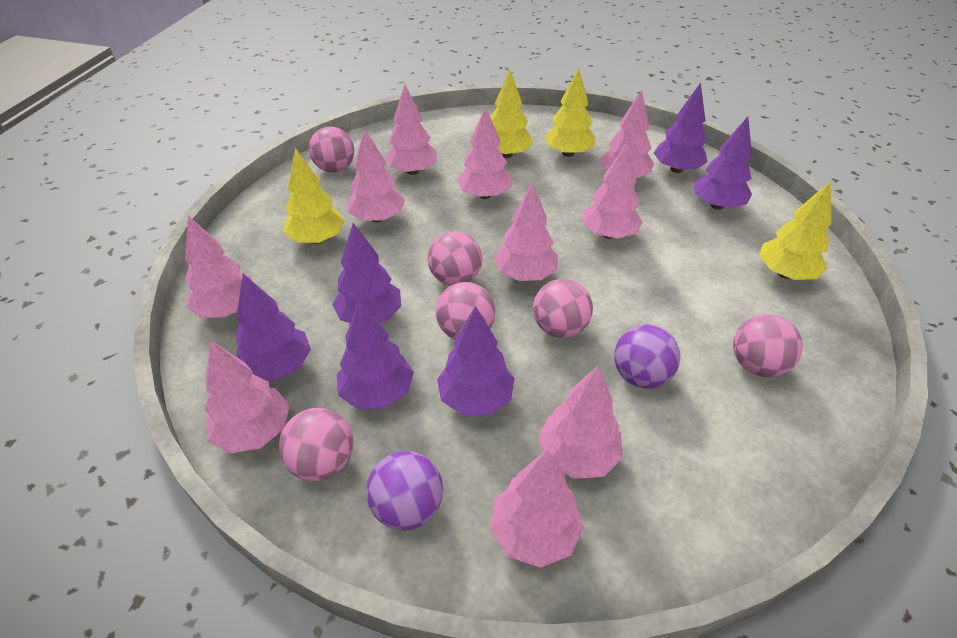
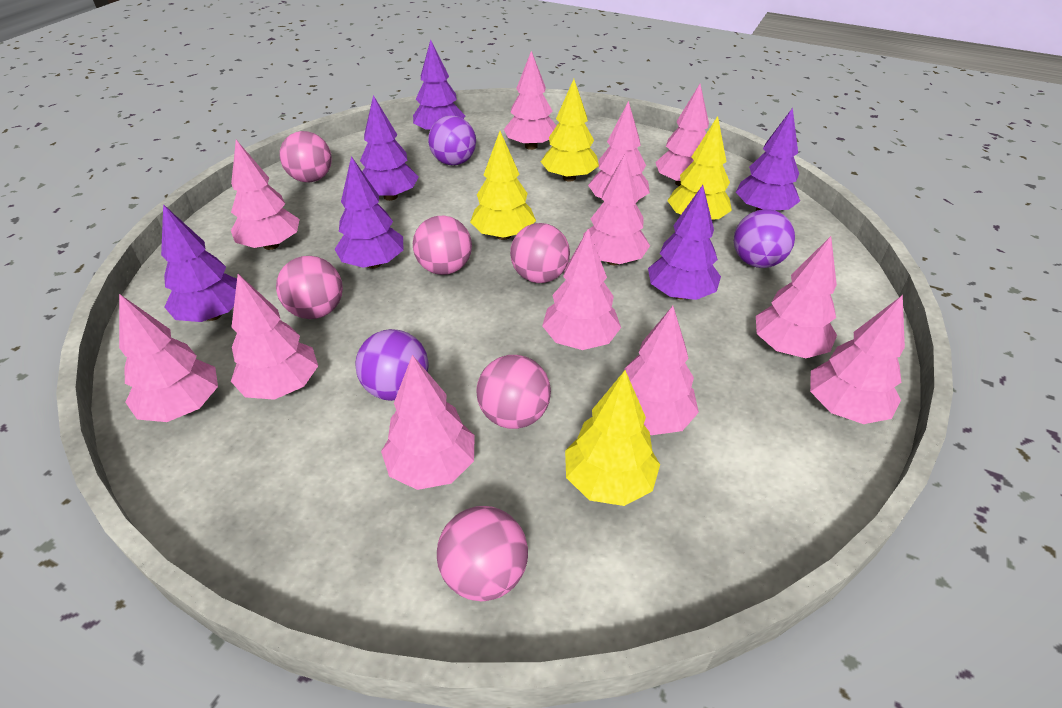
pink tree: 10 -> 12
purple ball: 2 -> 3

